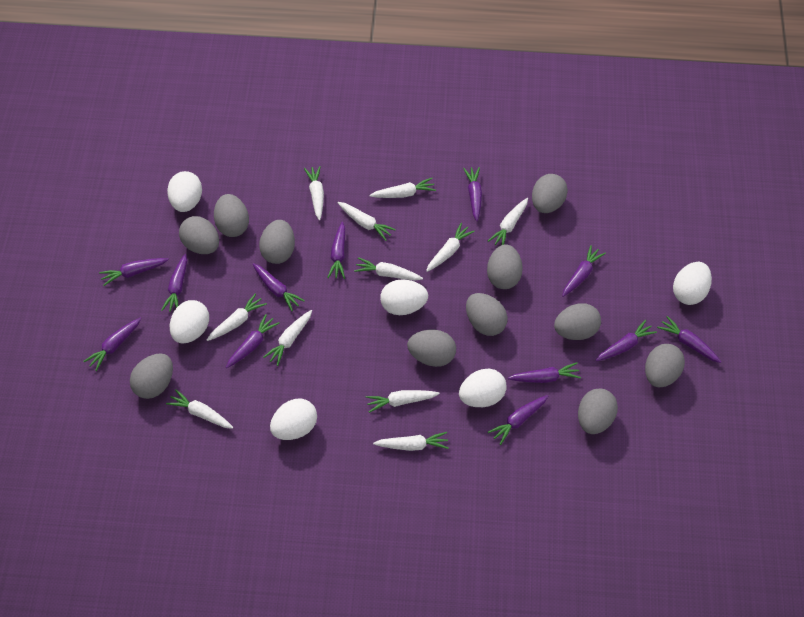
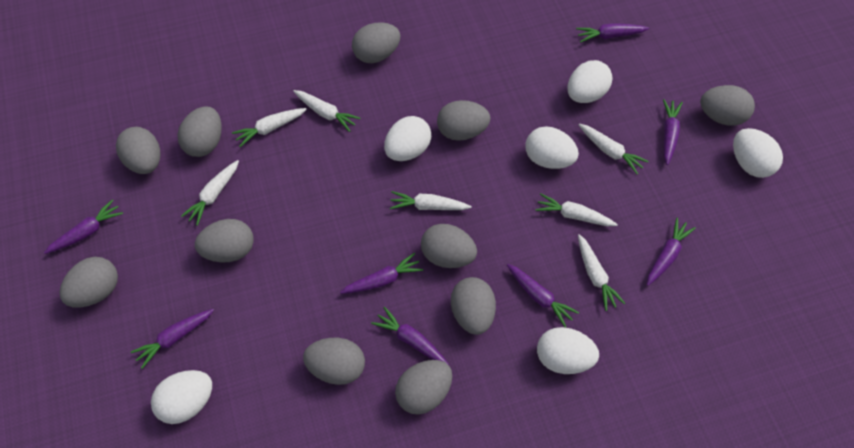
purple carrot: 12 -> 8
white carrot: 11 -> 7

